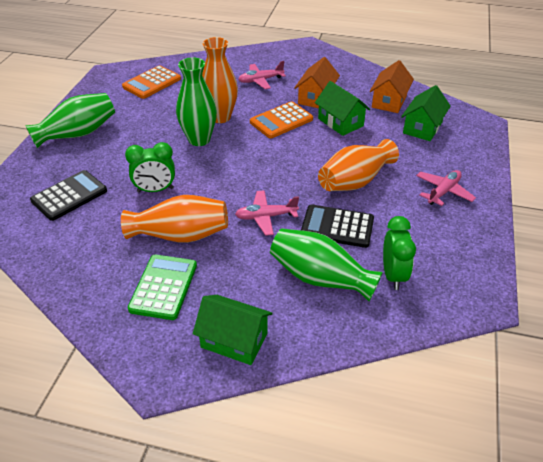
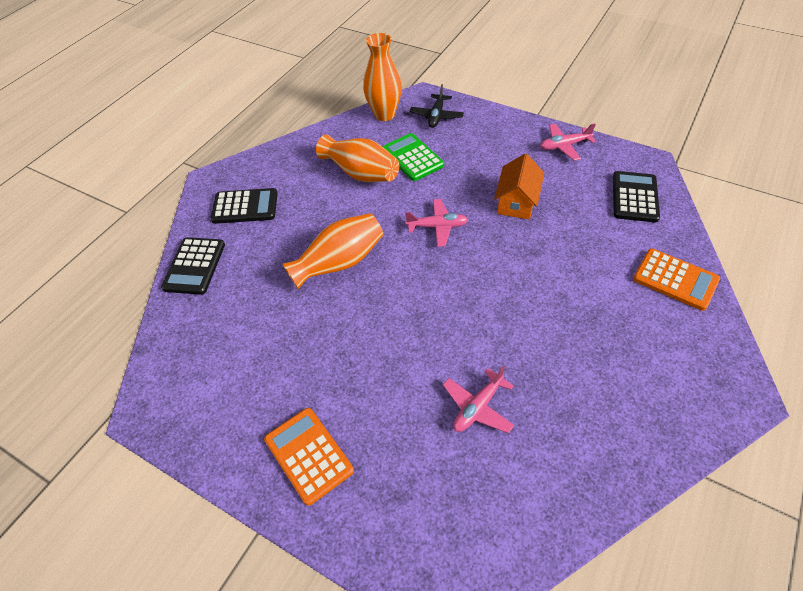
black calculator: 2 -> 3
black plane: 0 -> 1
green clock: 2 -> 0
green house: 3 -> 0
green vase: 3 -> 0
orange house: 2 -> 1

